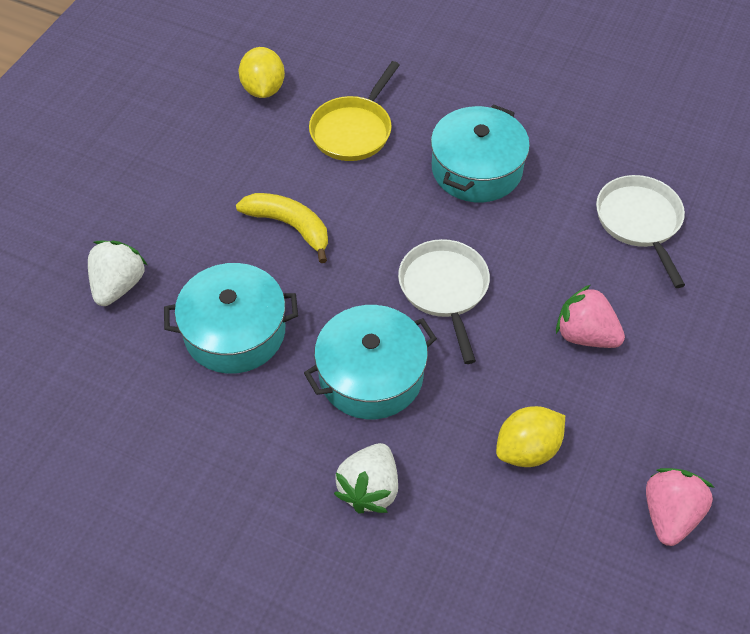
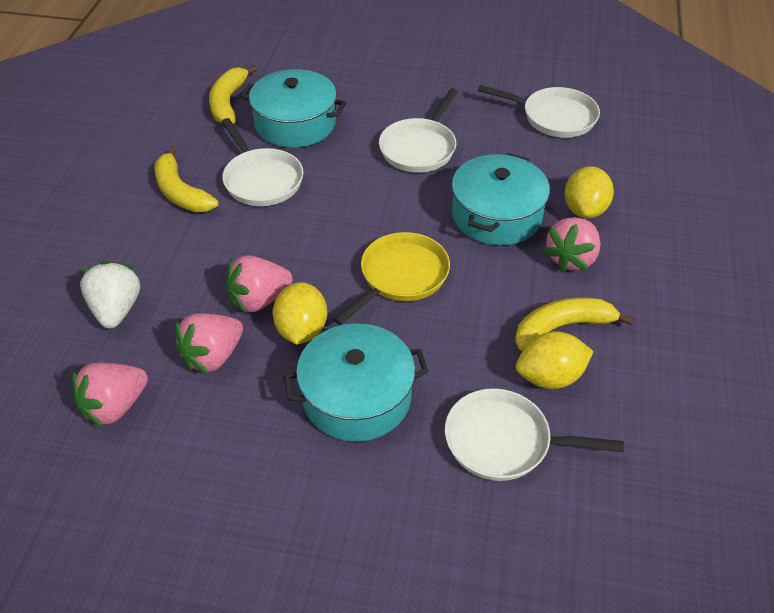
pink strawberry: 2 -> 4
white pan: 2 -> 4
white strawberry: 2 -> 1
yellow banana: 1 -> 3
yellow lemon: 2 -> 3

